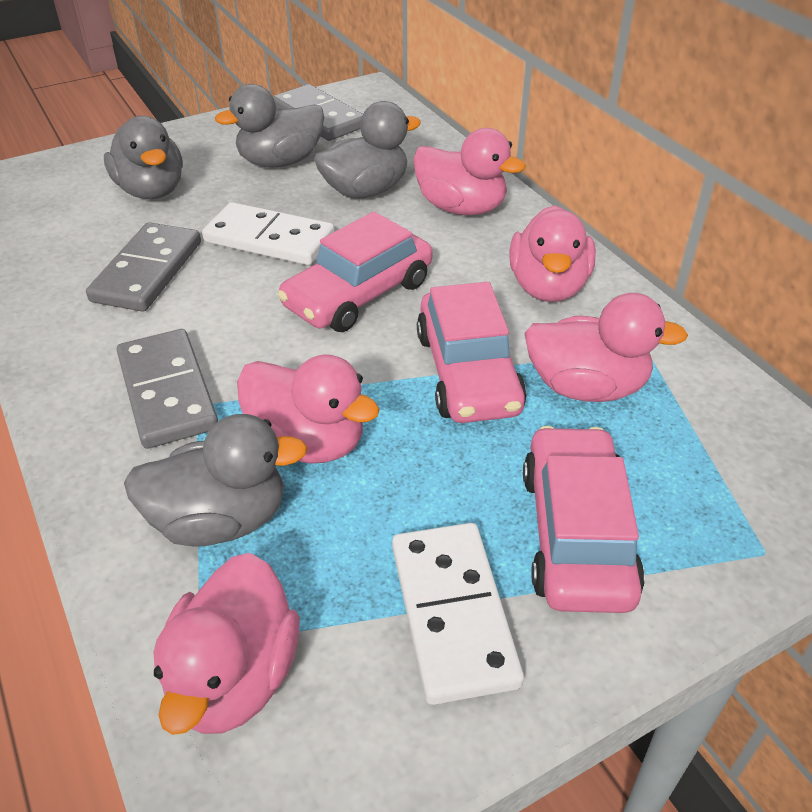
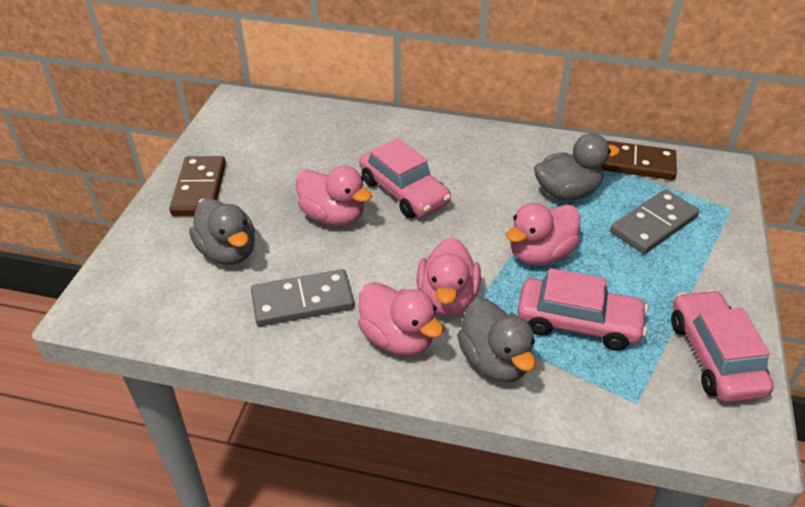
brown domino: 0 -> 2
grey domino: 3 -> 2
grey duck: 4 -> 3
pink duck: 5 -> 4
white domino: 2 -> 0

